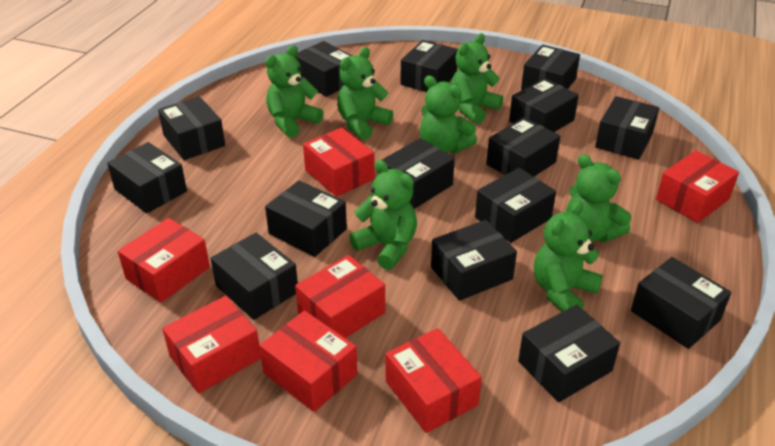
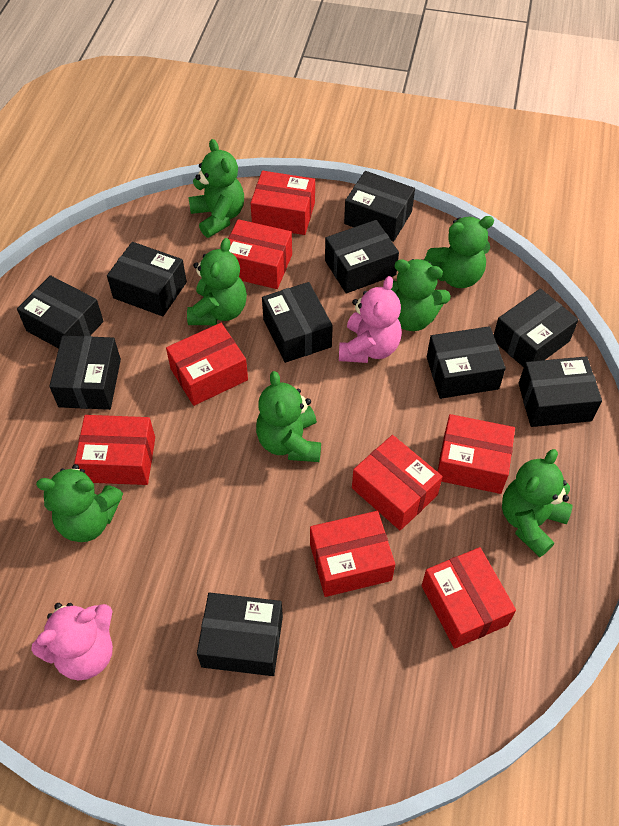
black box: 15 -> 10
pink teddy bear: 0 -> 2
red box: 7 -> 8

